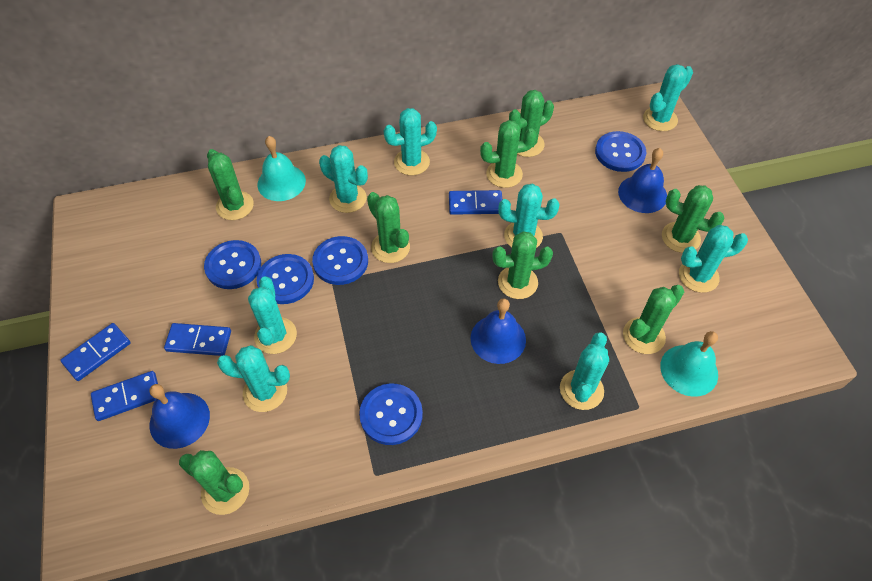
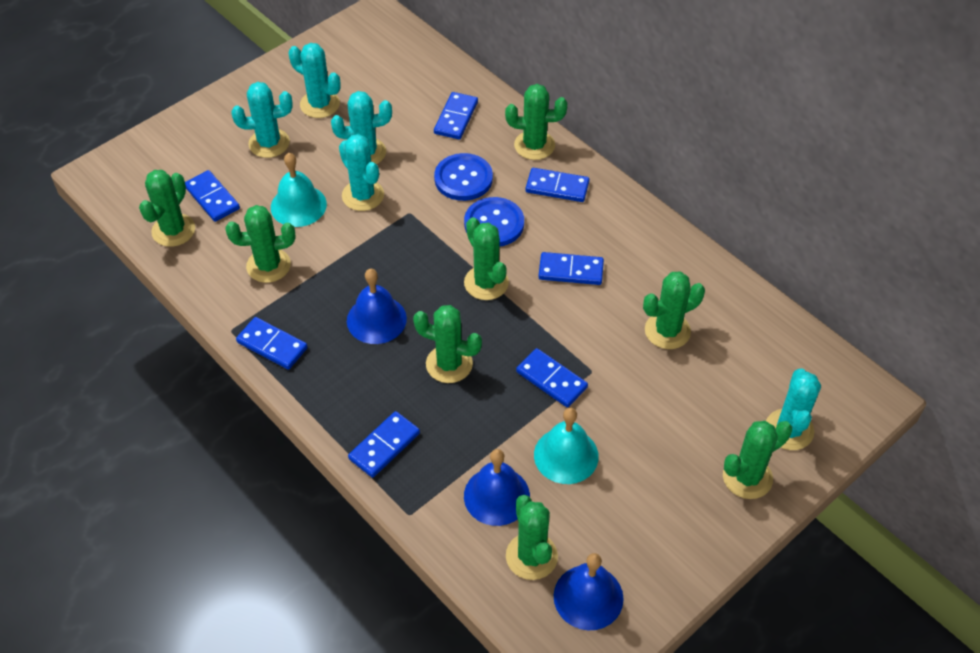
blue button: 5 -> 2
blue domino: 4 -> 7
turquoise cactus: 8 -> 5

